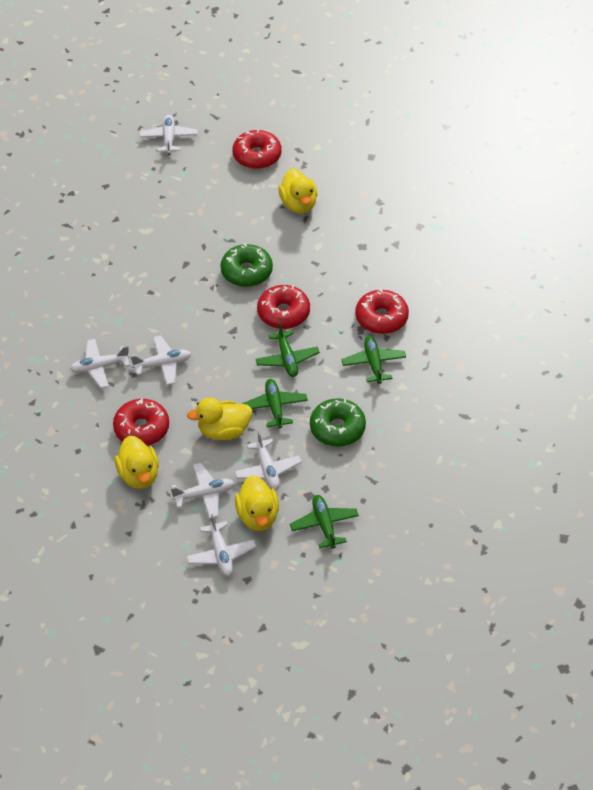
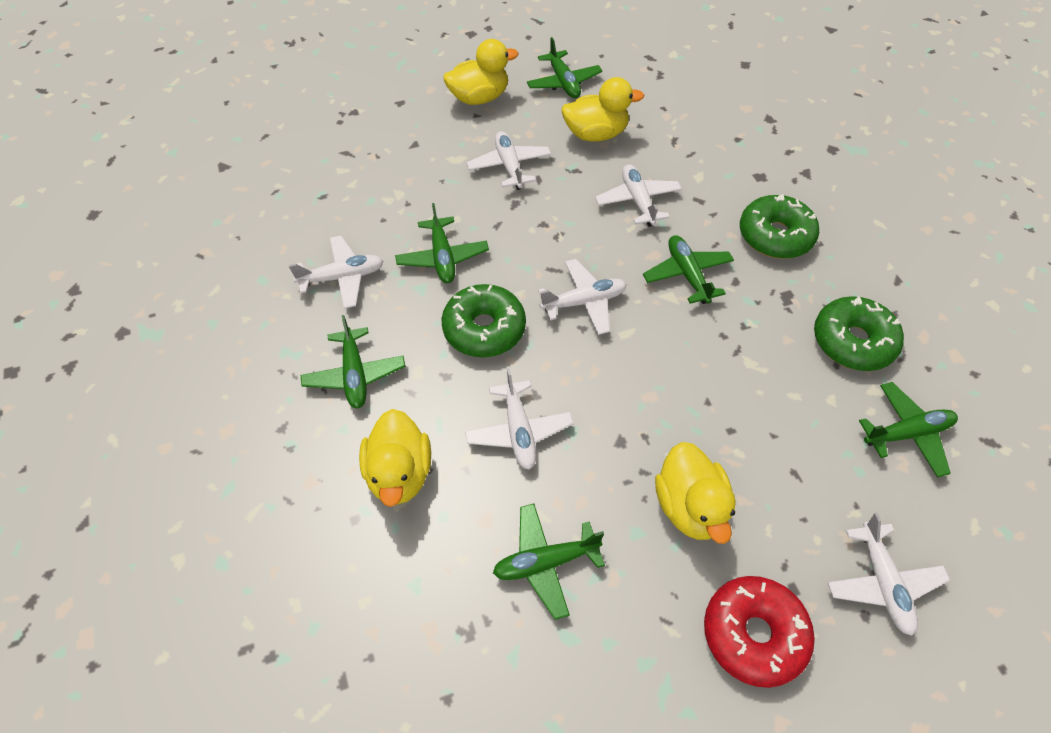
green donut: 2 -> 3
green plane: 4 -> 6
red donut: 4 -> 1

